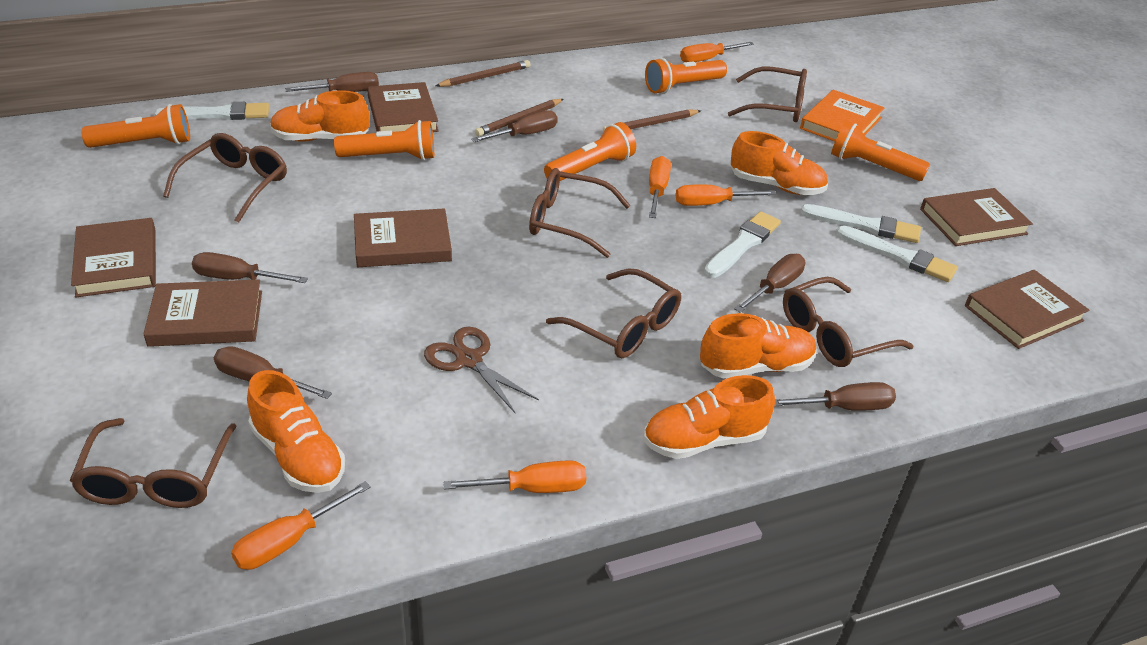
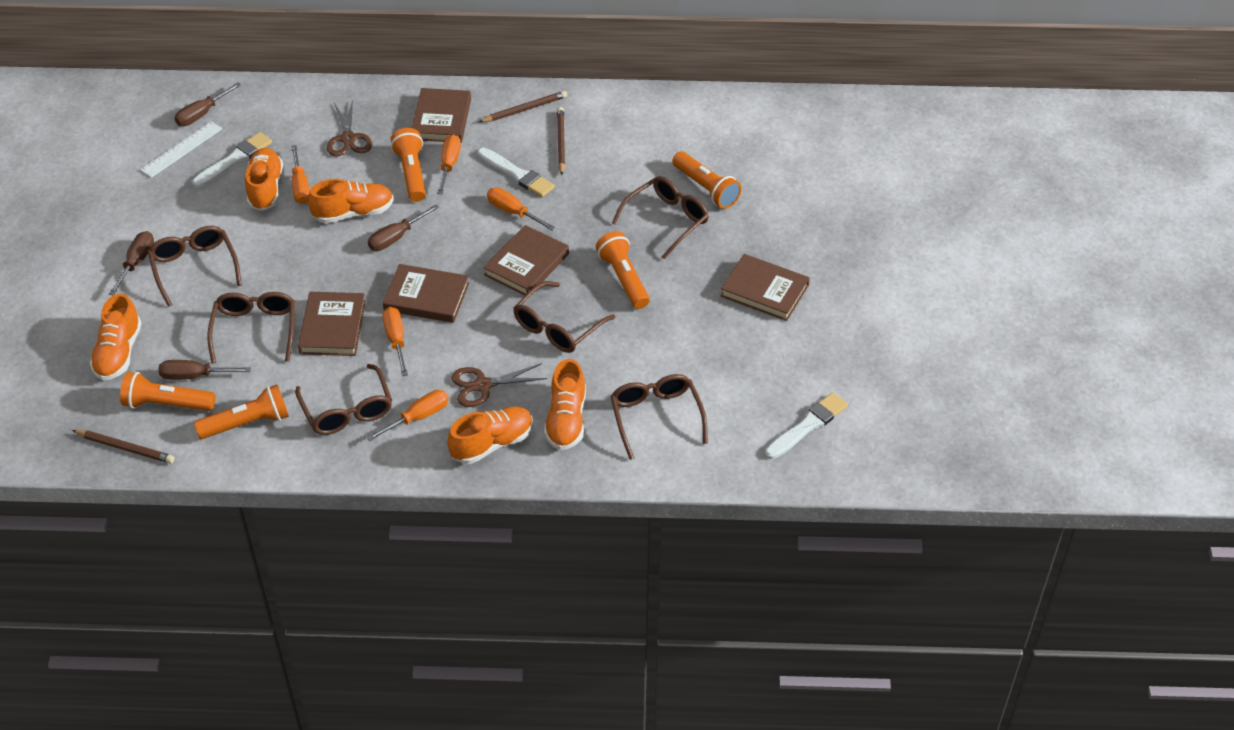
brown book: 6 -> 5
brown scissors: 1 -> 2
brown screwdriver: 6 -> 4
orange book: 1 -> 0
white brush: 4 -> 3
white ruler: 0 -> 1

